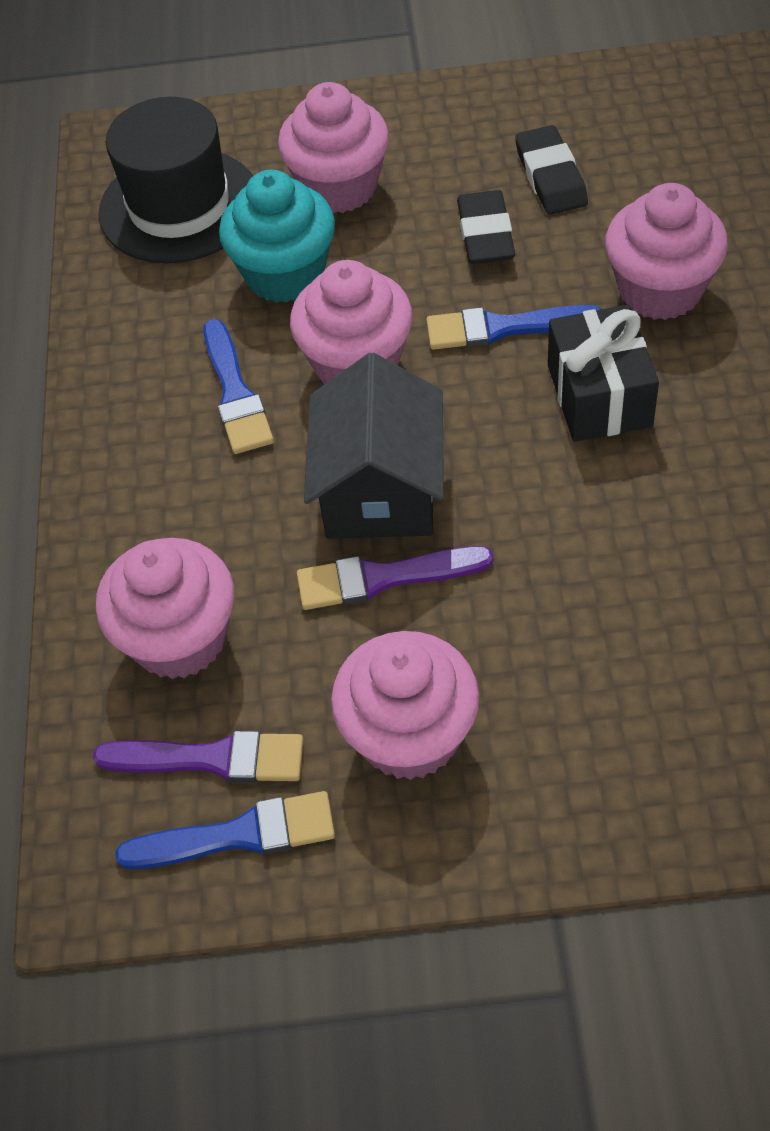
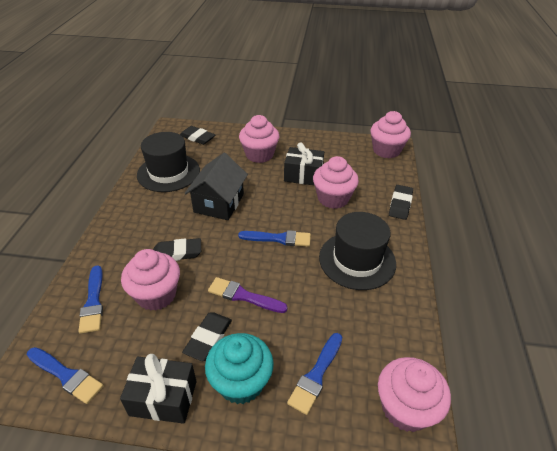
black eraser: 2 -> 4
black gift: 1 -> 2
black hat: 1 -> 2
blue brush: 3 -> 4
purple brush: 2 -> 1

